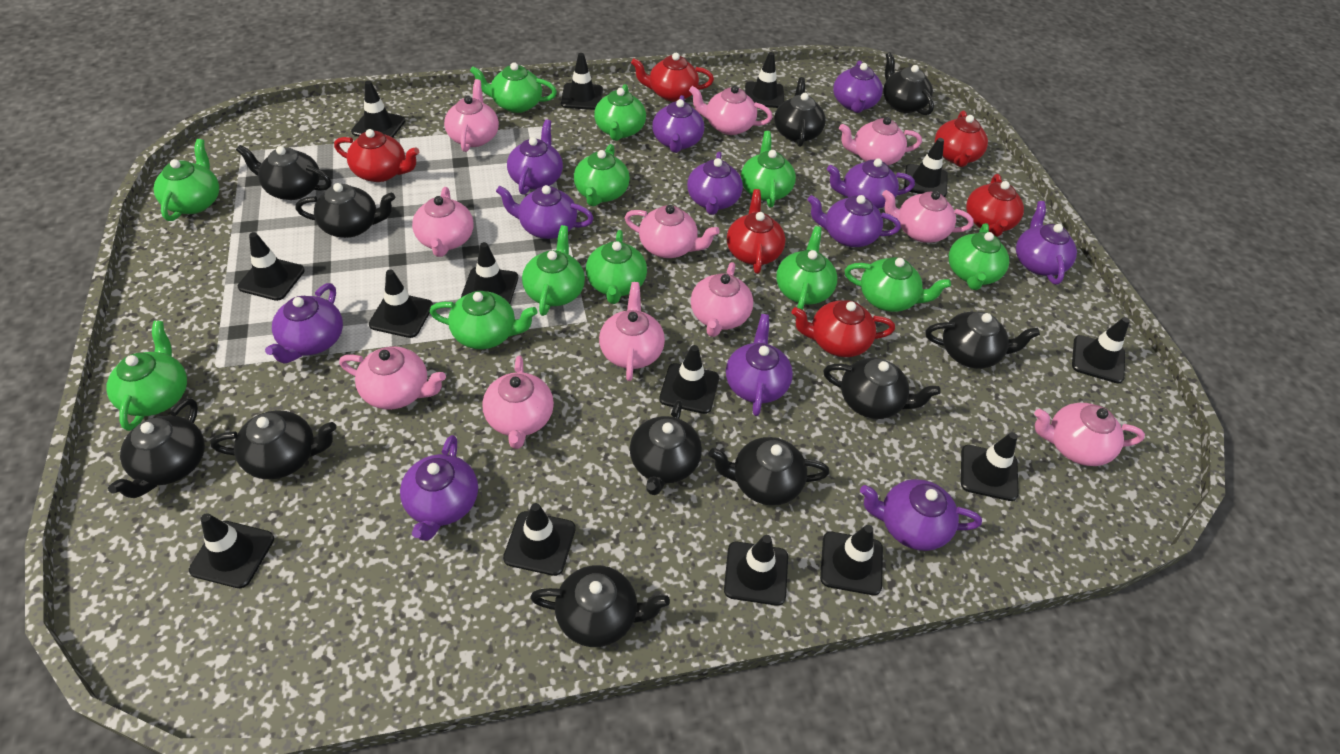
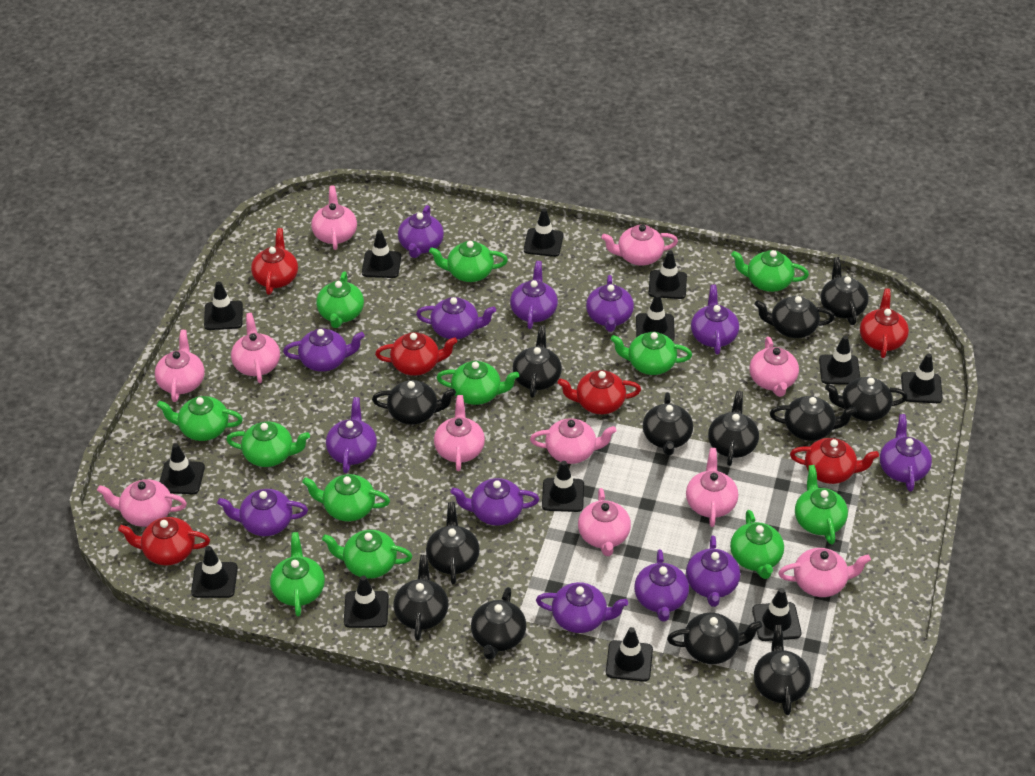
black teapot: 11 -> 13
black traffic cone: 14 -> 13
purple teapot: 12 -> 13

